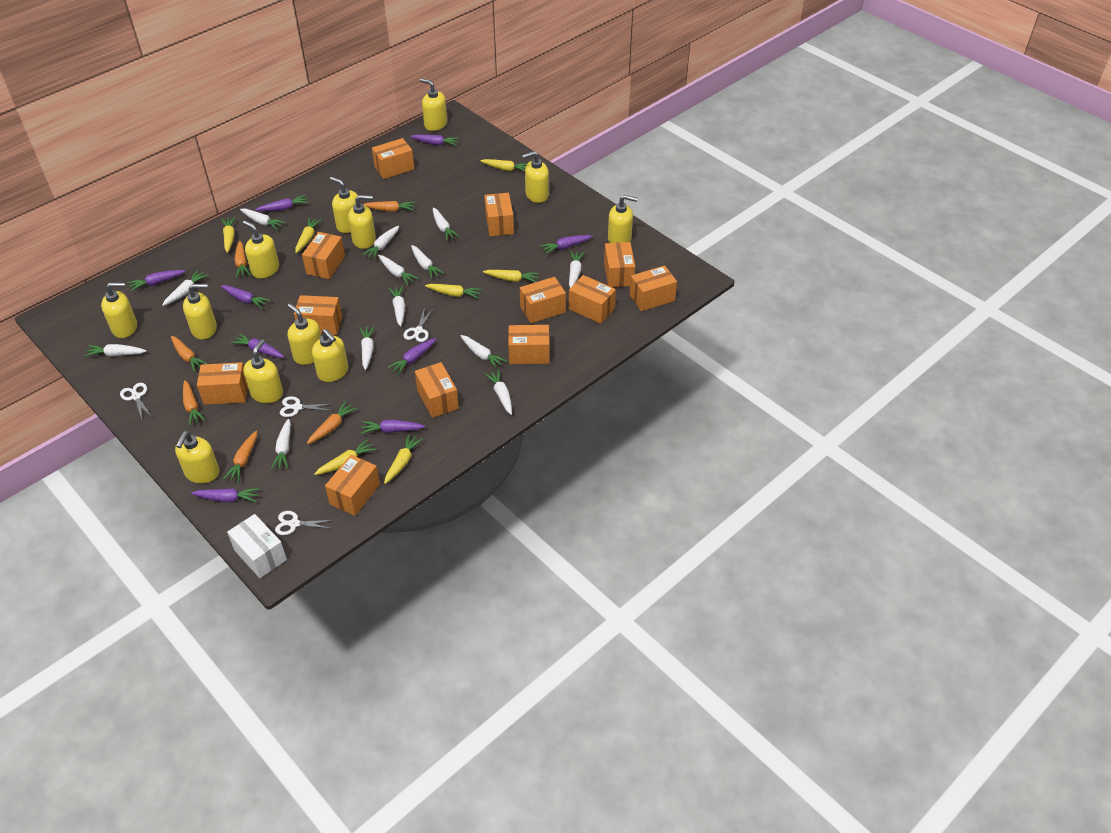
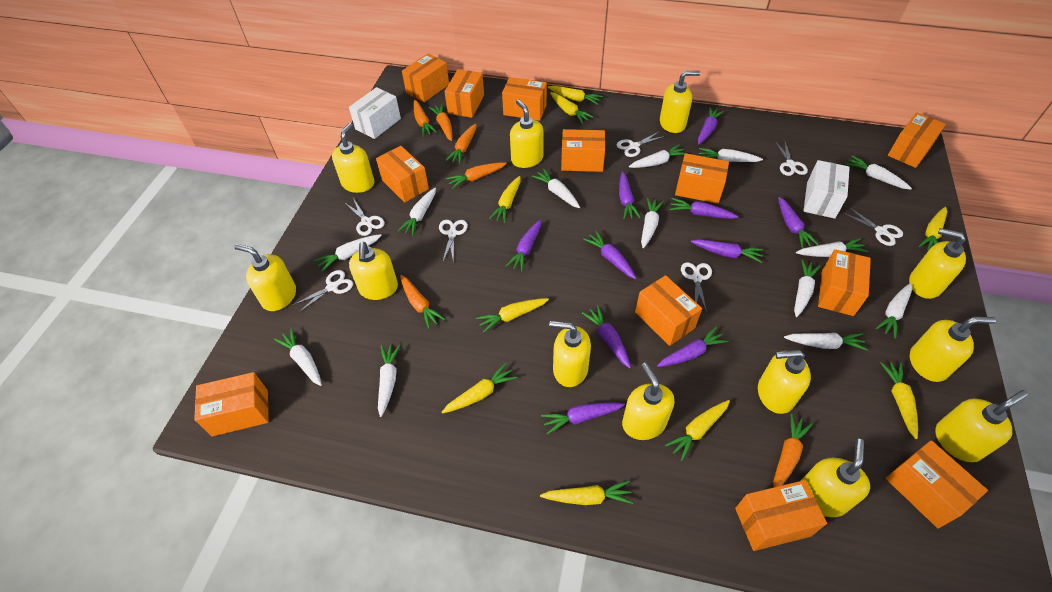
purple carrot: 9 -> 10
white box: 1 -> 2
white scissors: 4 -> 7
yellow carrot: 7 -> 9

